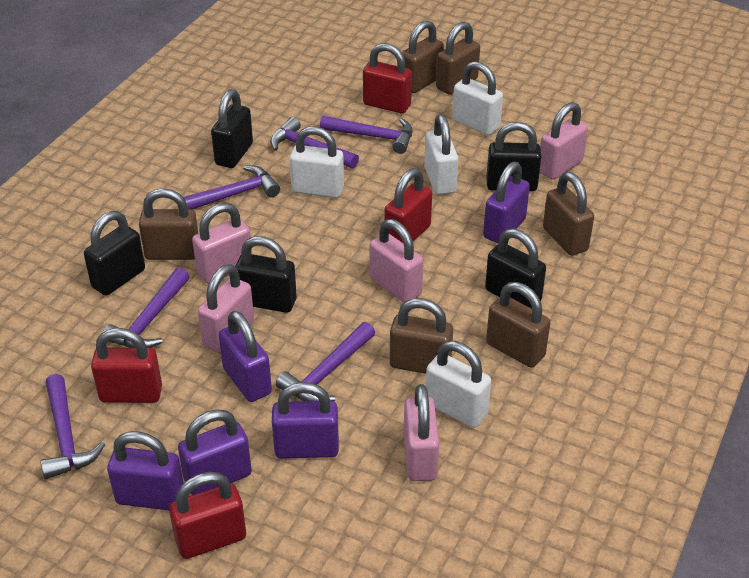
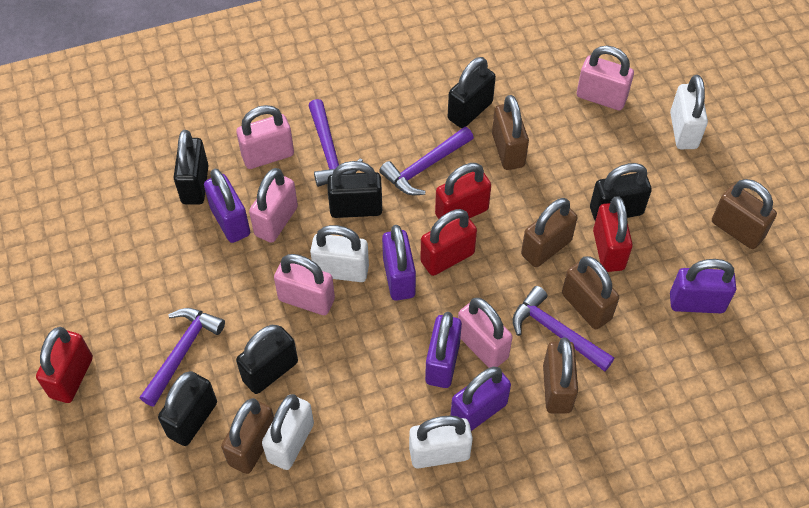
black padlock: 5 -> 6
purple hammer: 6 -> 4

